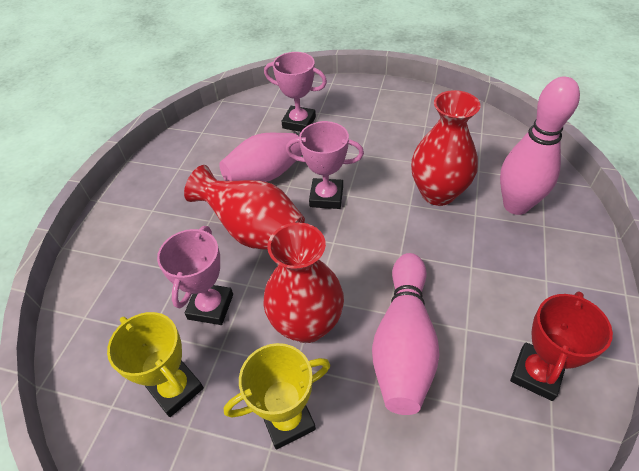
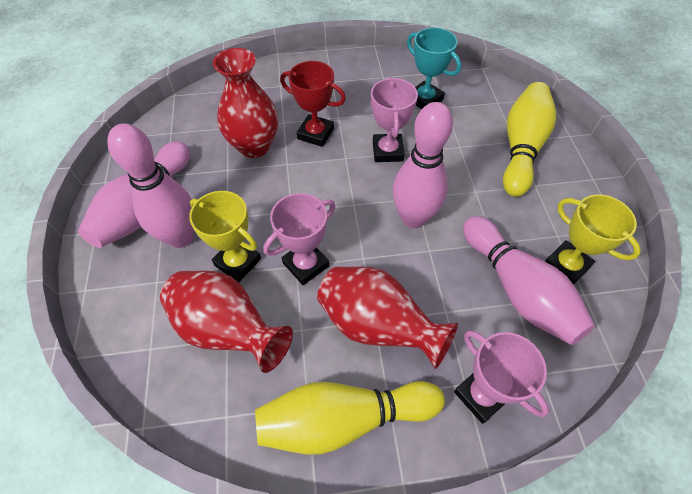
pink bowling pin: 3 -> 4
turquoise trophy: 0 -> 1
yellow bowling pin: 0 -> 2

